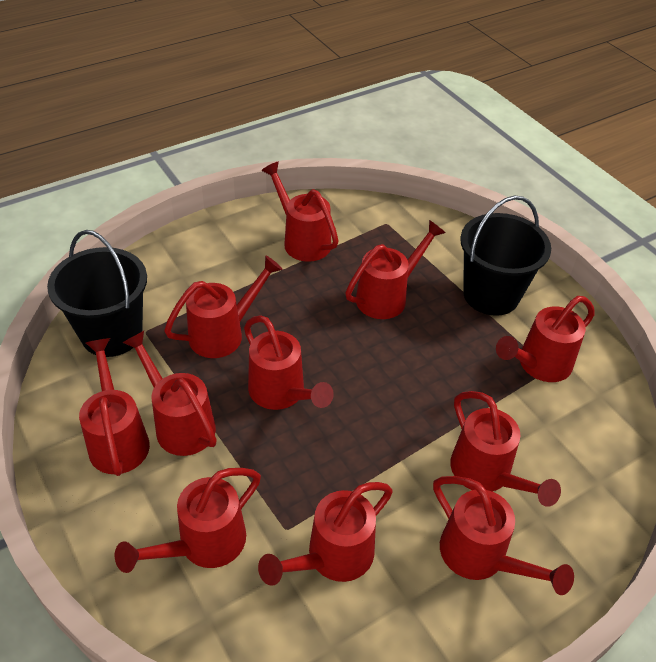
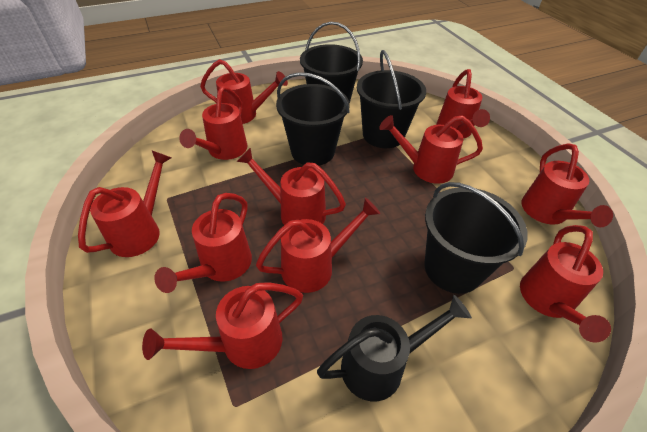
black bucket: 2 -> 4
black watering can: 0 -> 1

